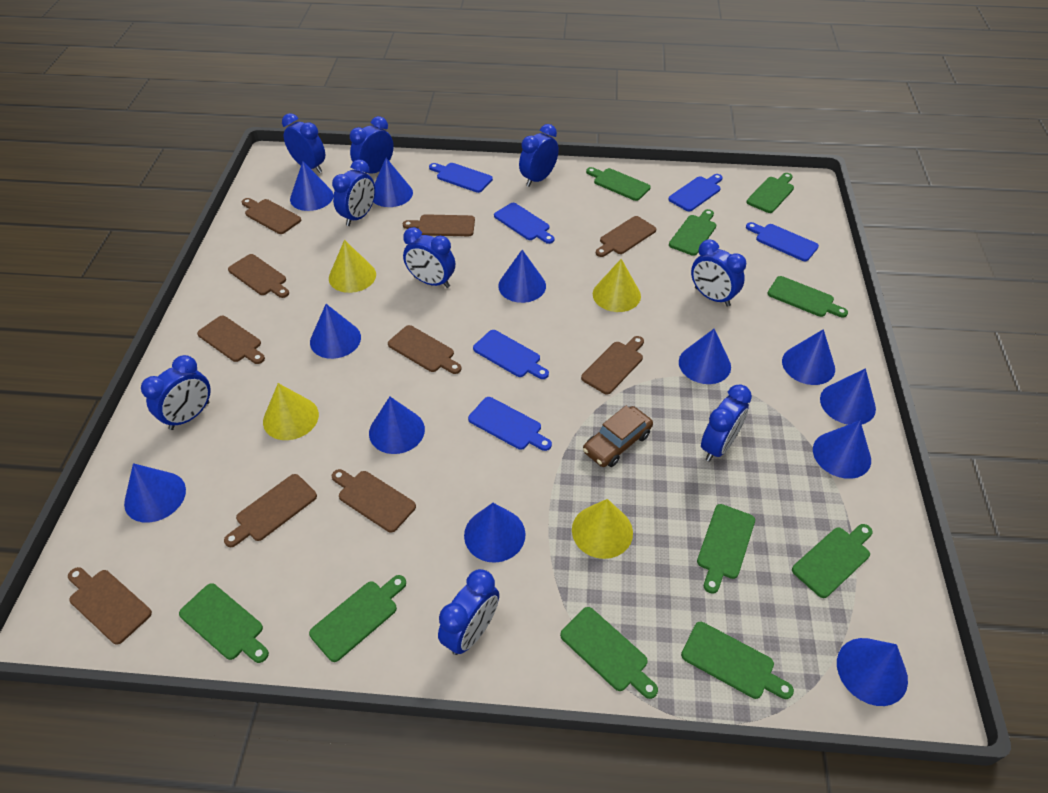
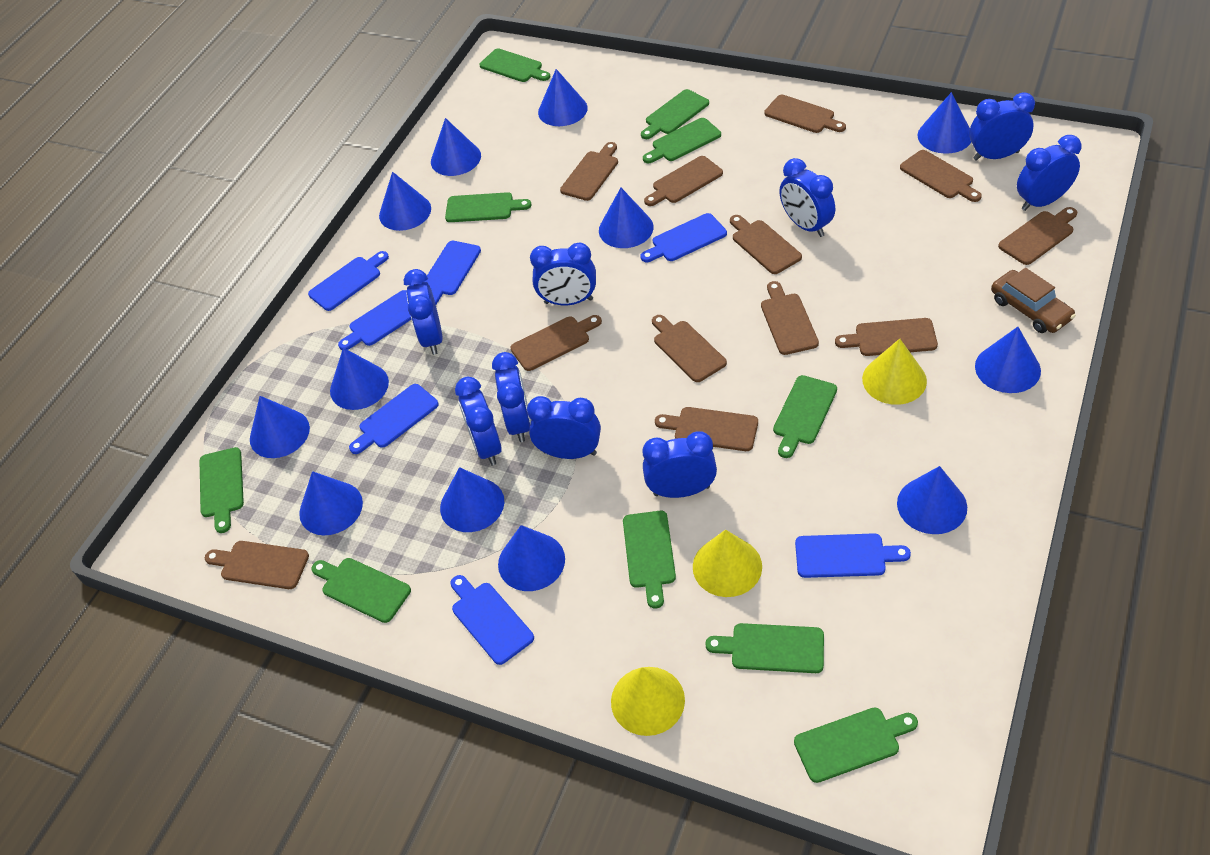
blue cutting board: 6 -> 7
brown cutting board: 10 -> 12
yellow cone: 4 -> 3

